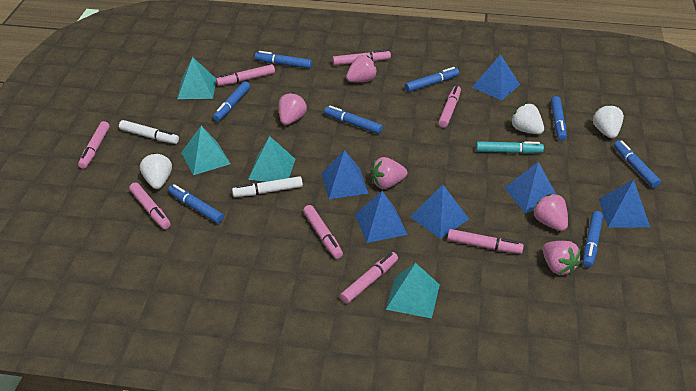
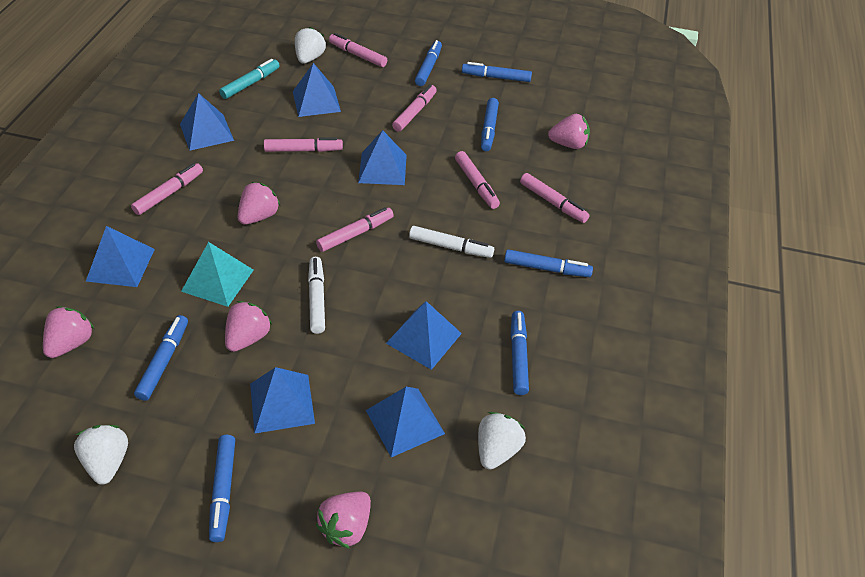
blue marker: 8 -> 7
blue pyramid: 6 -> 7
pink marker: 8 -> 7
turquoise pyramid: 4 -> 1

